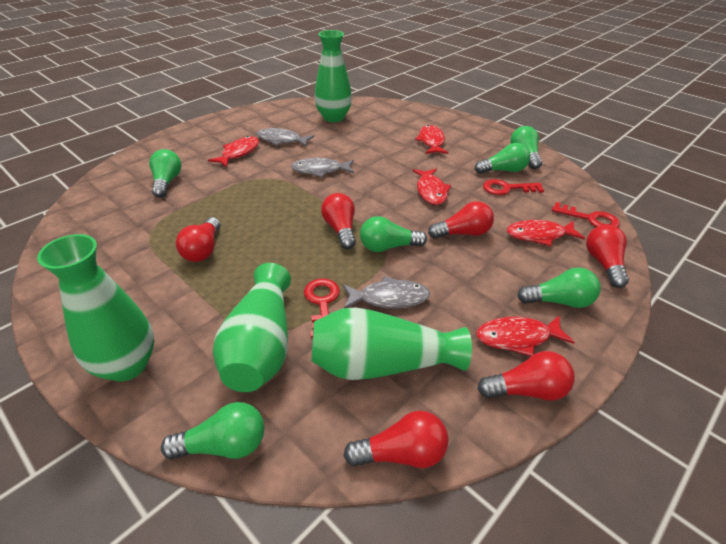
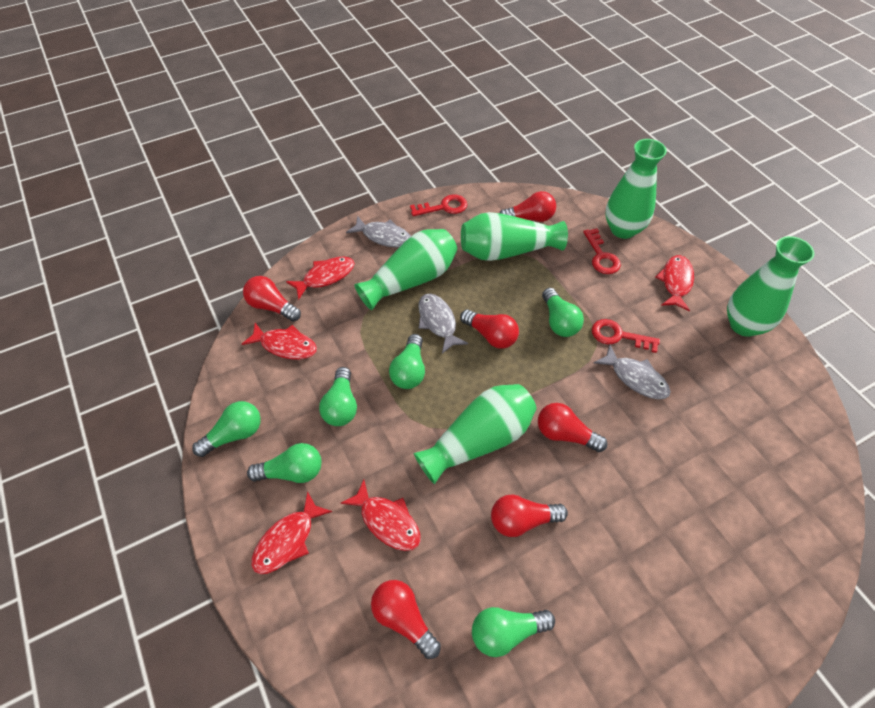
green vase: 4 -> 5

